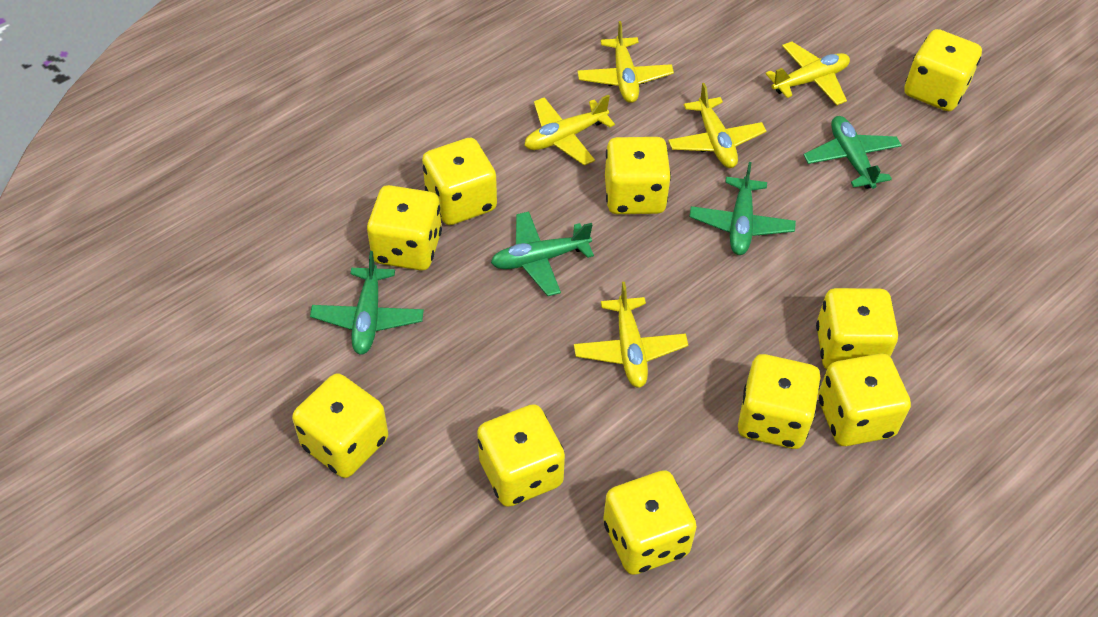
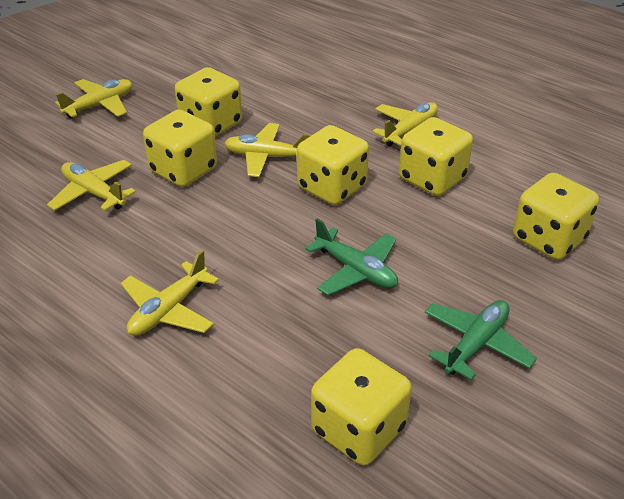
green plane: 4 -> 2
yellow dice: 10 -> 6

